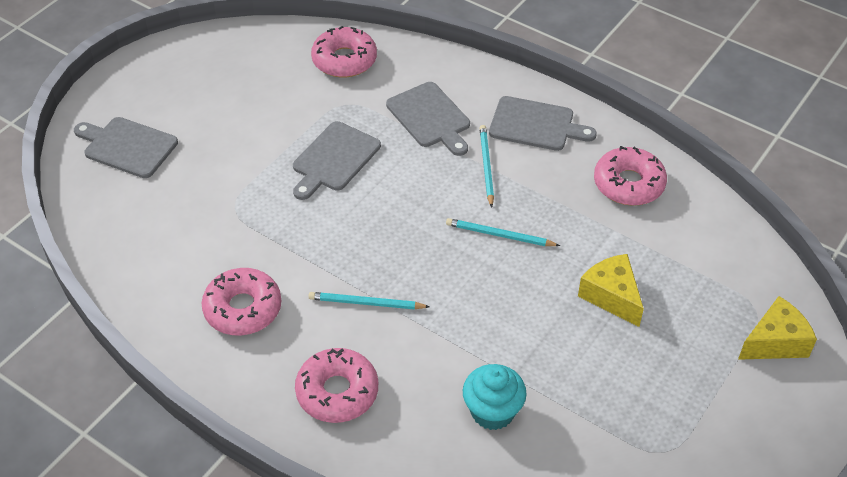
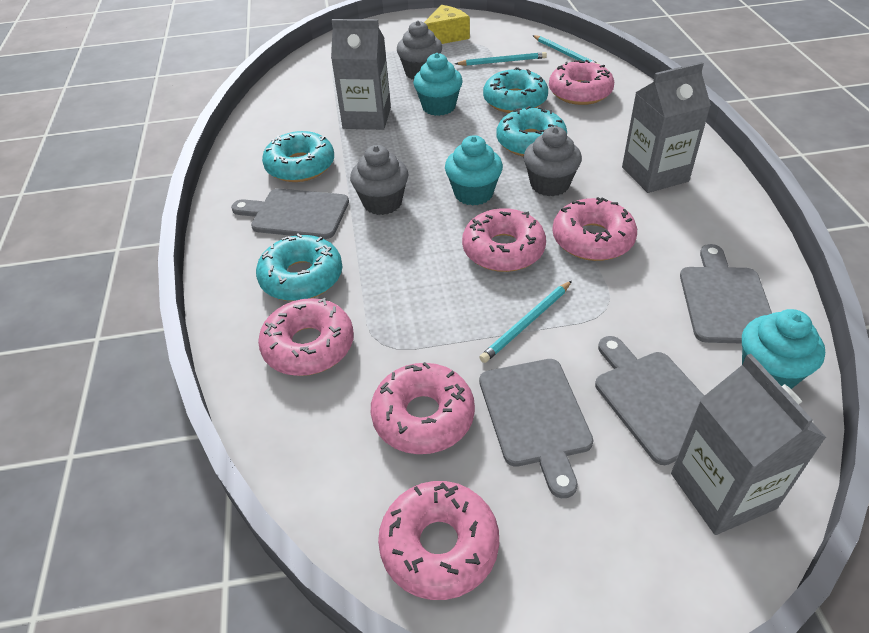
grey carton: 0 -> 3
grey cupcake: 0 -> 3
pink donut: 4 -> 6
turquoise cupcake: 1 -> 3
turquoise donut: 0 -> 4
yellow cheese: 2 -> 1

